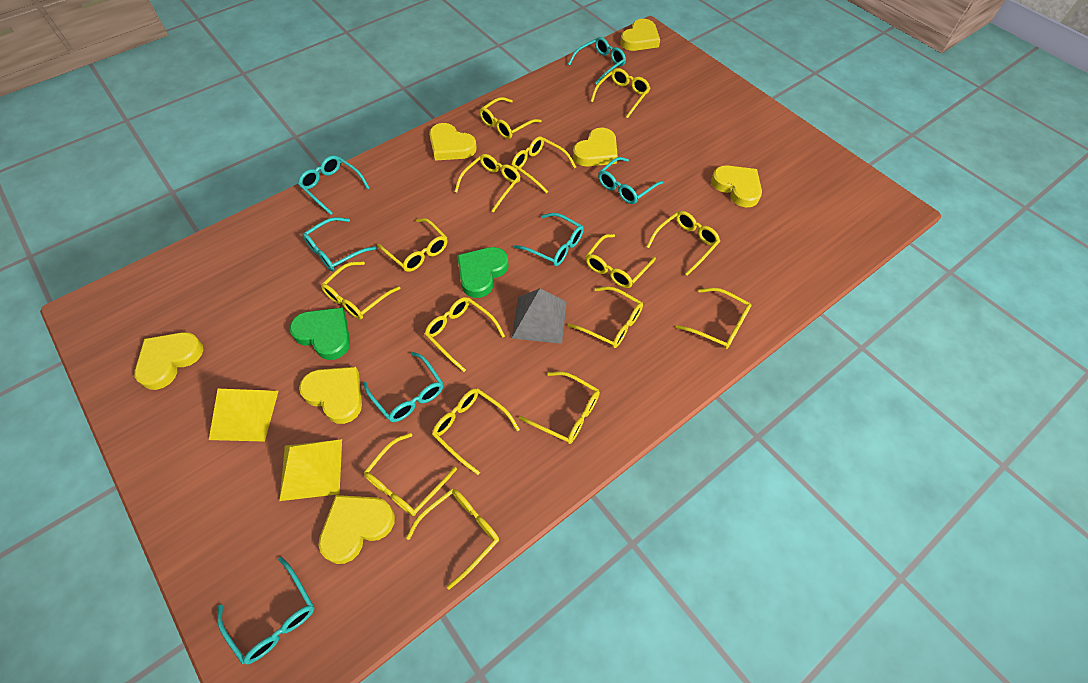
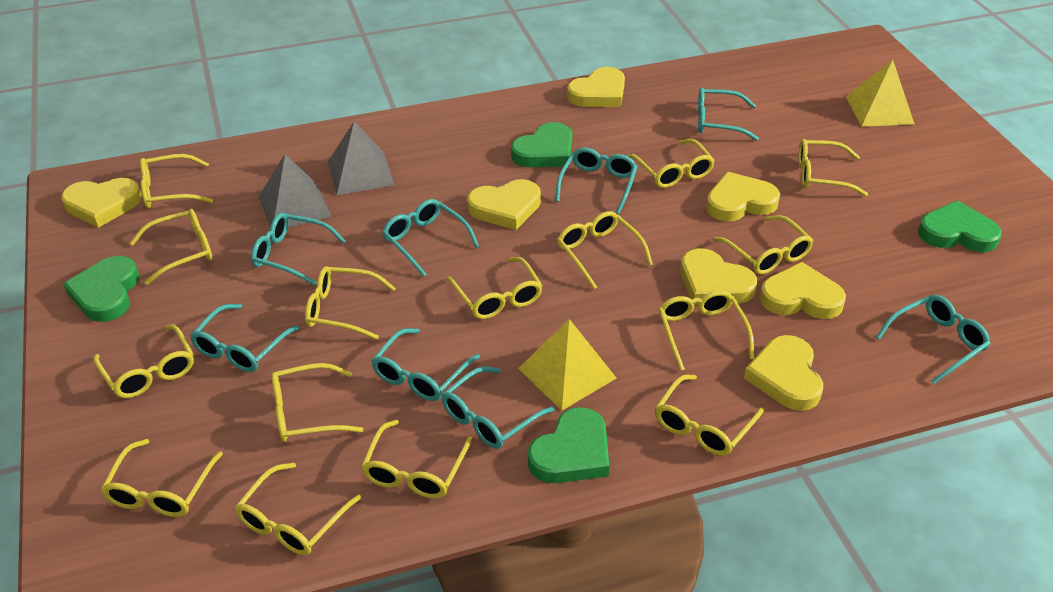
green heart: 2 -> 4
grey pyramid: 1 -> 2
turquoise glasses: 7 -> 8

